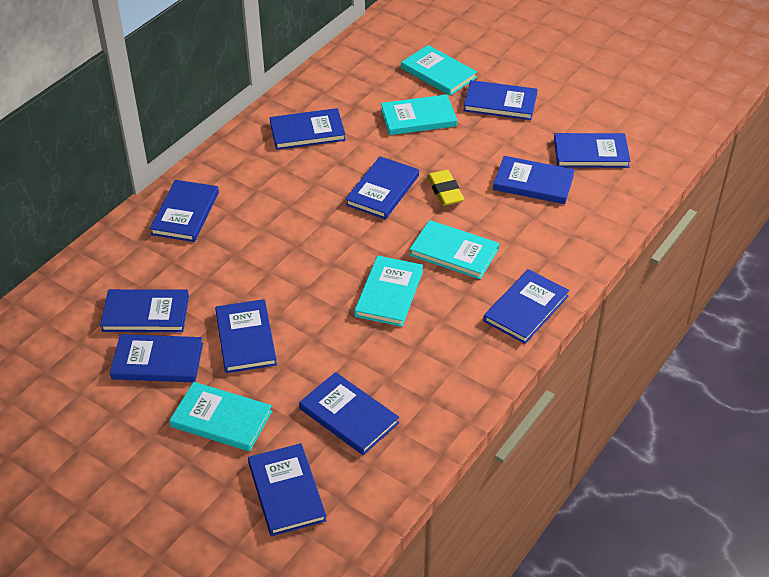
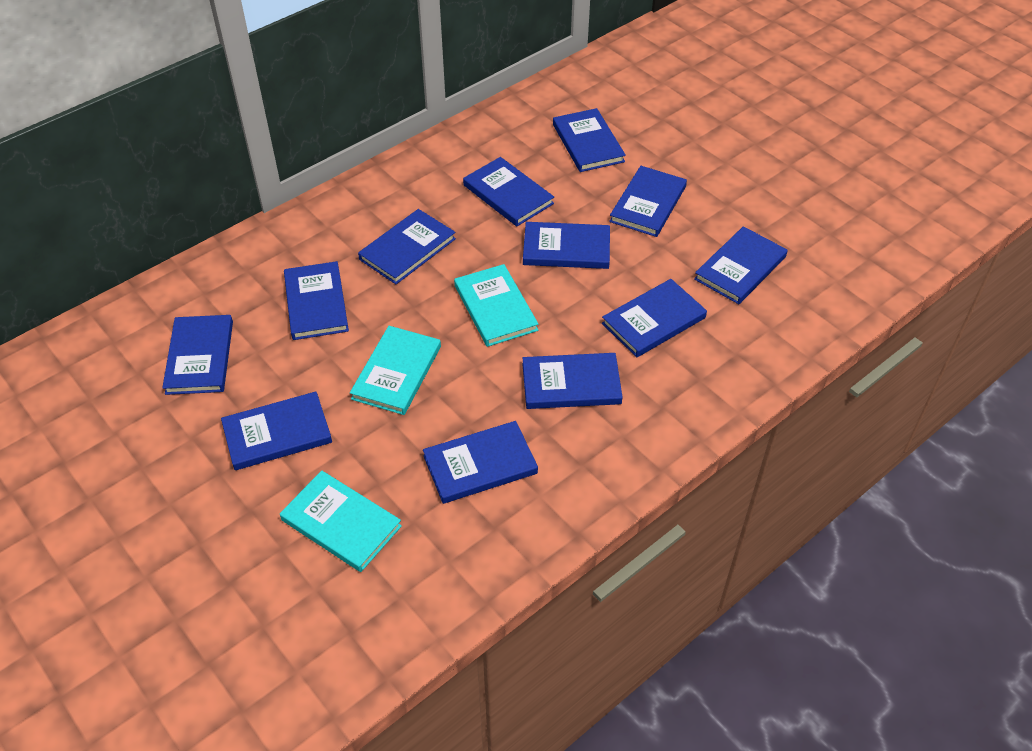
turquoise book: 5 -> 3
yellow eraser: 1 -> 0

